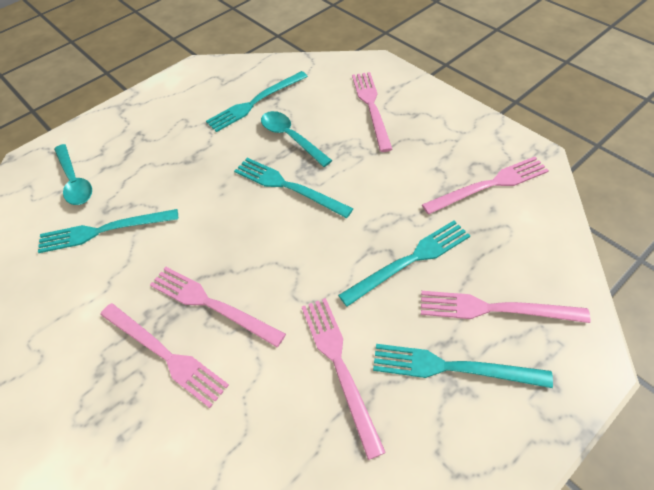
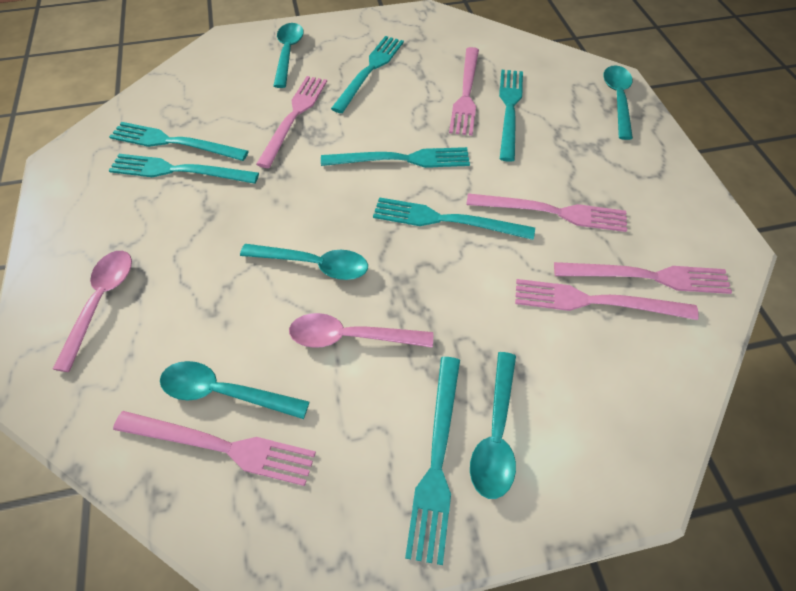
pink spoon: 0 -> 2
turquoise fork: 5 -> 7
turquoise spoon: 2 -> 5

